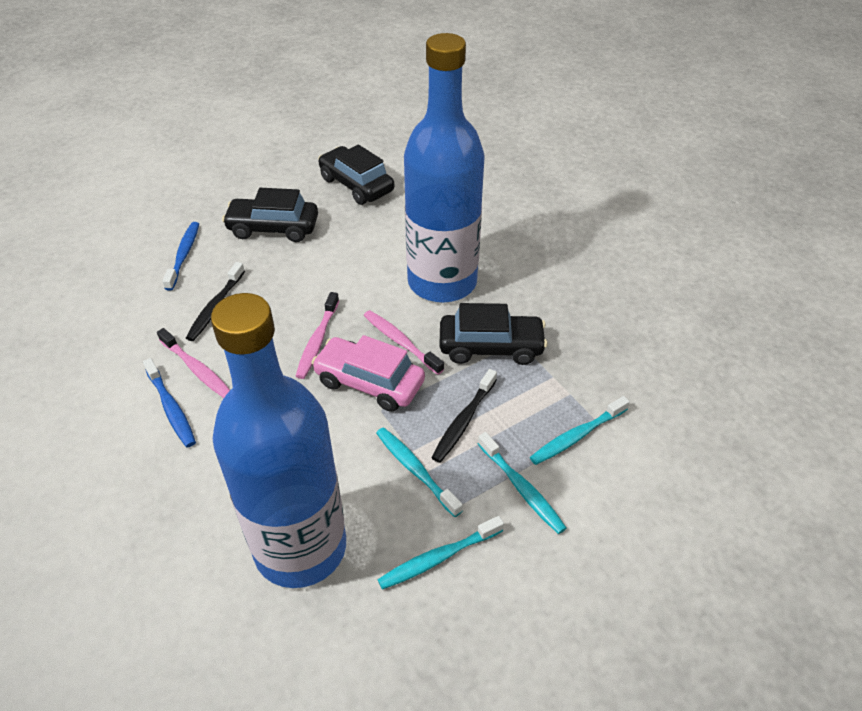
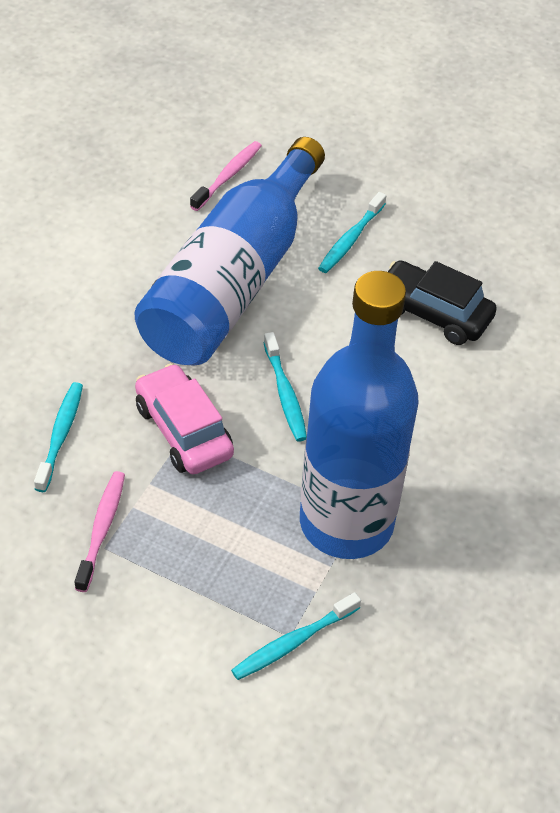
black car: 3 -> 1
black toothbrush: 2 -> 0
blue toothbrush: 2 -> 0
pink toothbrush: 3 -> 2

